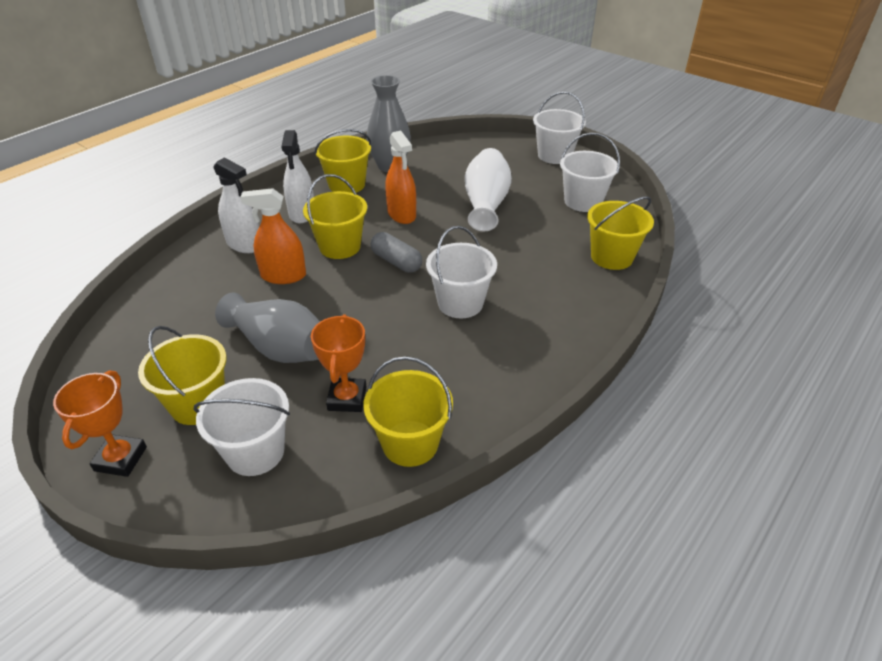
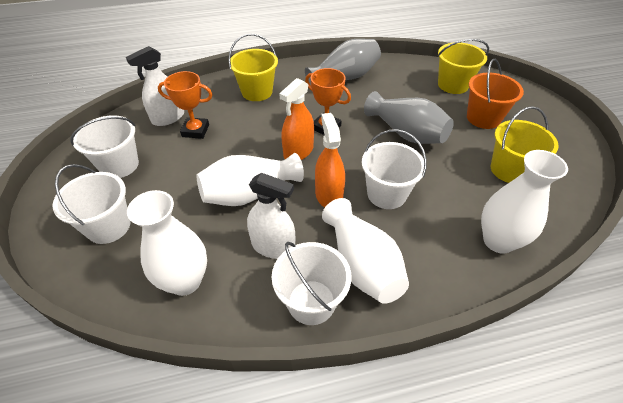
grey capsule: 1 -> 0
orange bucket: 0 -> 1
white vase: 1 -> 4
yellow bucket: 5 -> 3

